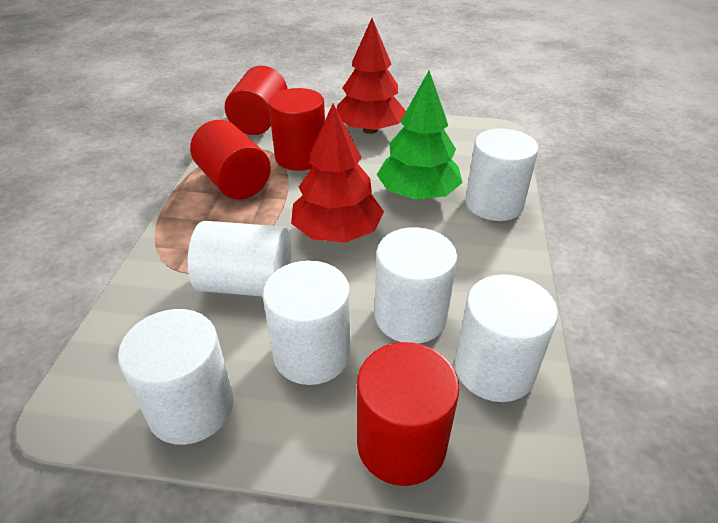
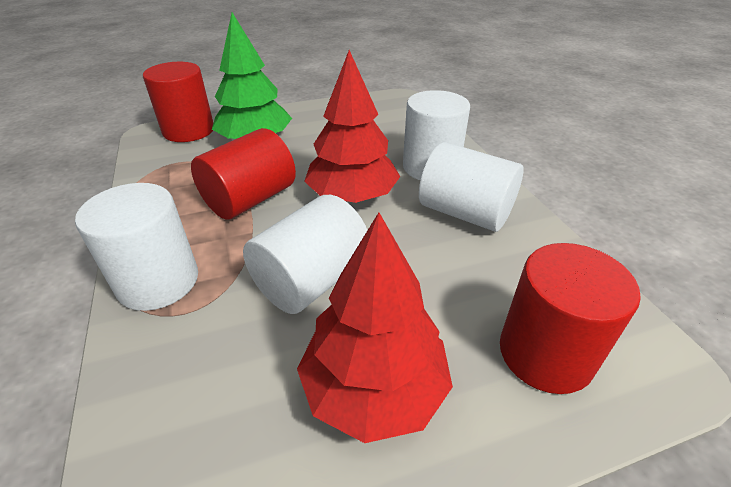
red cylinder: 4 -> 3
white cylinder: 6 -> 4

